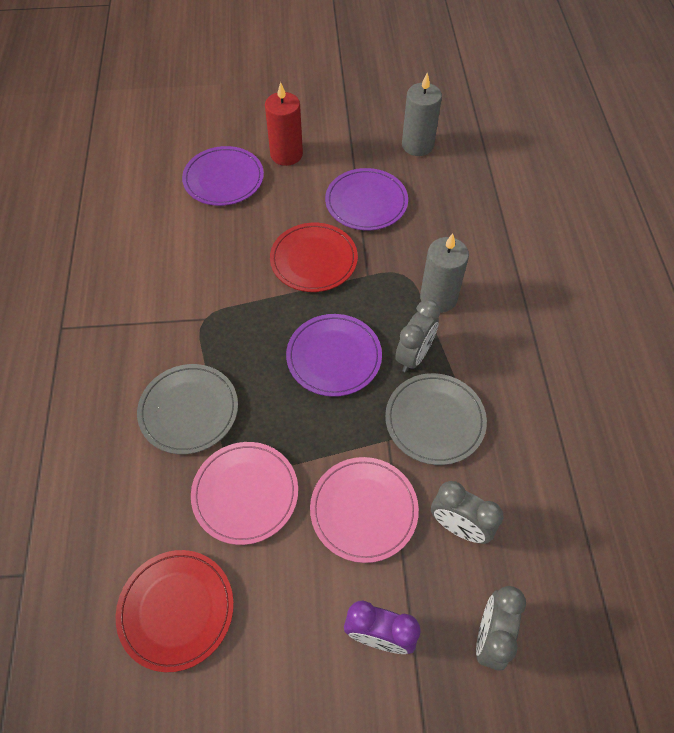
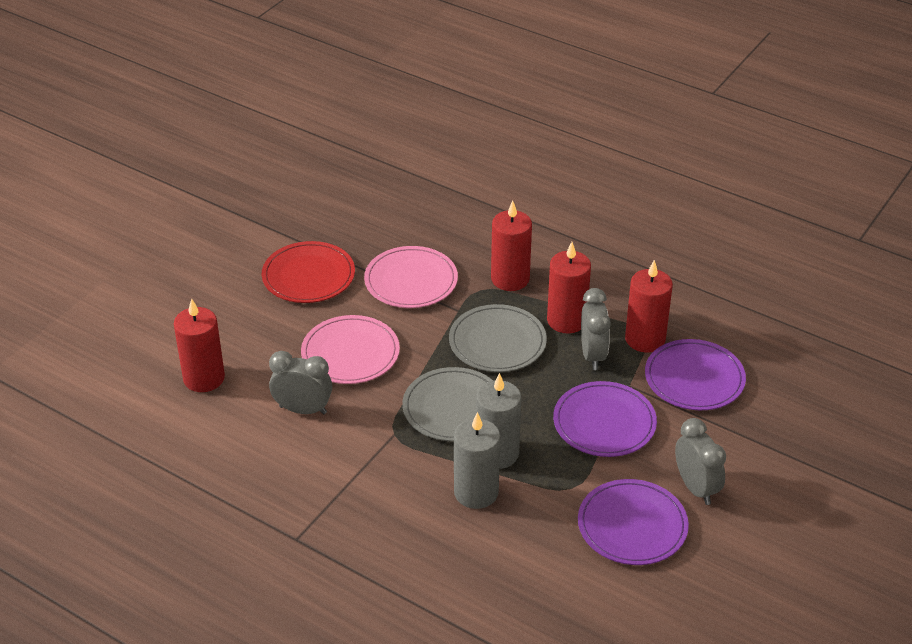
purple clock: 1 -> 0
red candle: 1 -> 4
red plate: 2 -> 1

